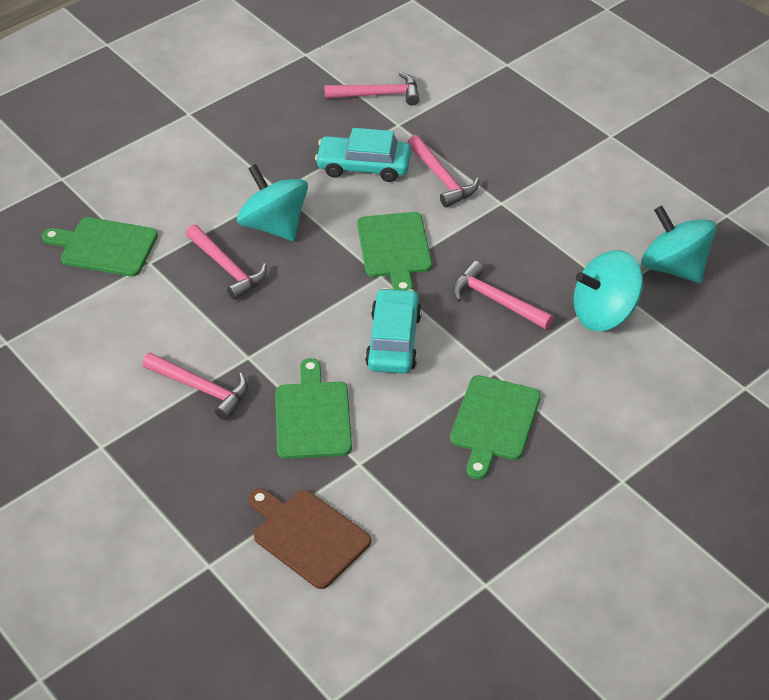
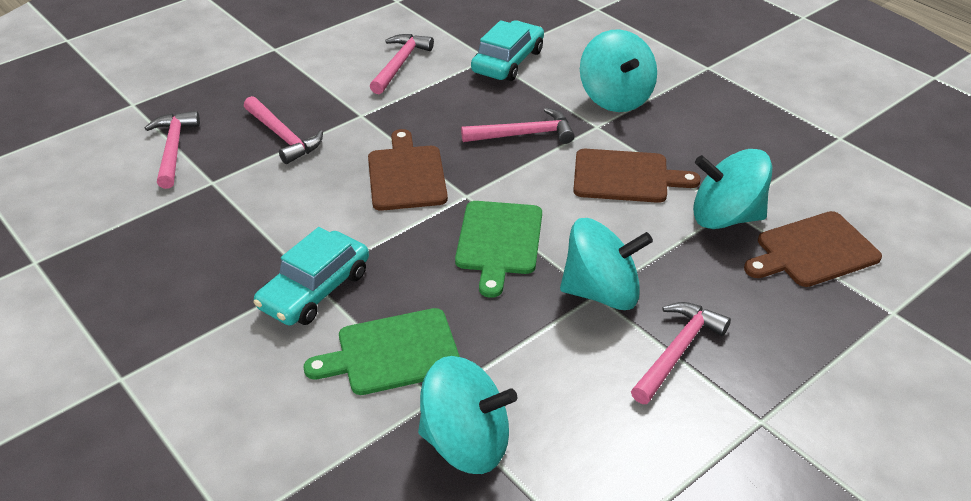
brown cutting board: 1 -> 3
green cutting board: 4 -> 2
turquoise spinning top: 3 -> 4

